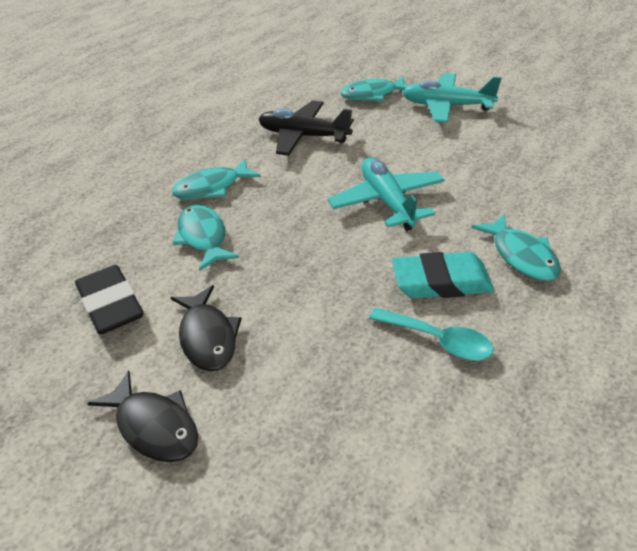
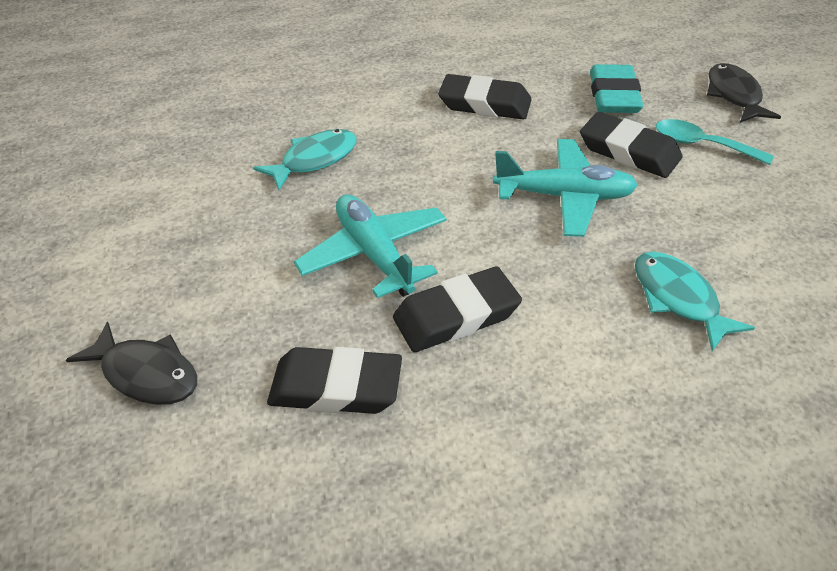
black eraser: 1 -> 4
black plane: 1 -> 0
turquoise fish: 4 -> 2

